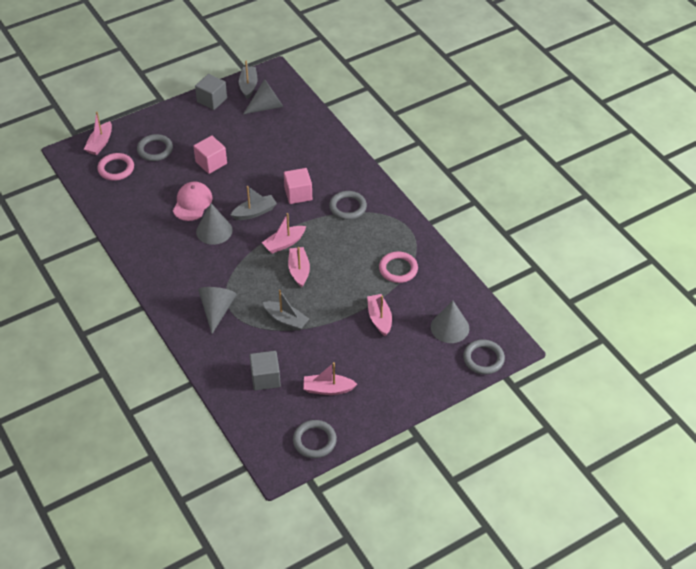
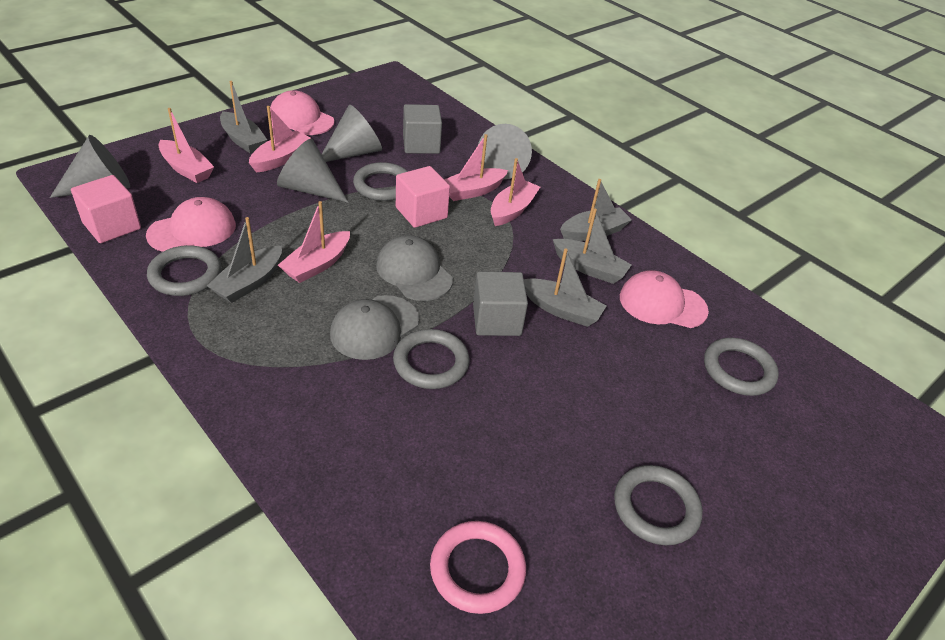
grey boat: 3 -> 5
grey cap: 0 -> 2
grey ring: 4 -> 5
pink cap: 1 -> 3
pink ring: 2 -> 1

